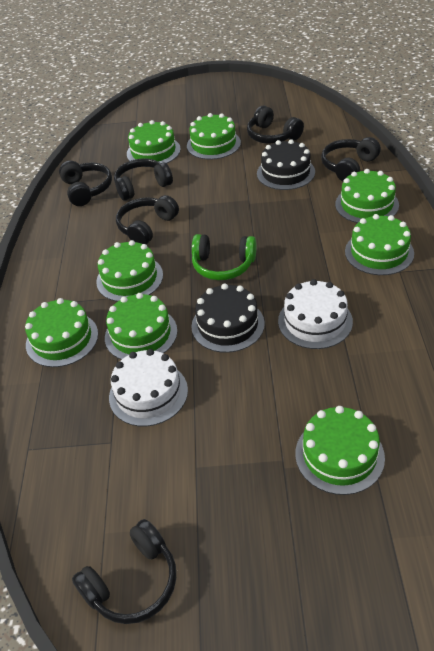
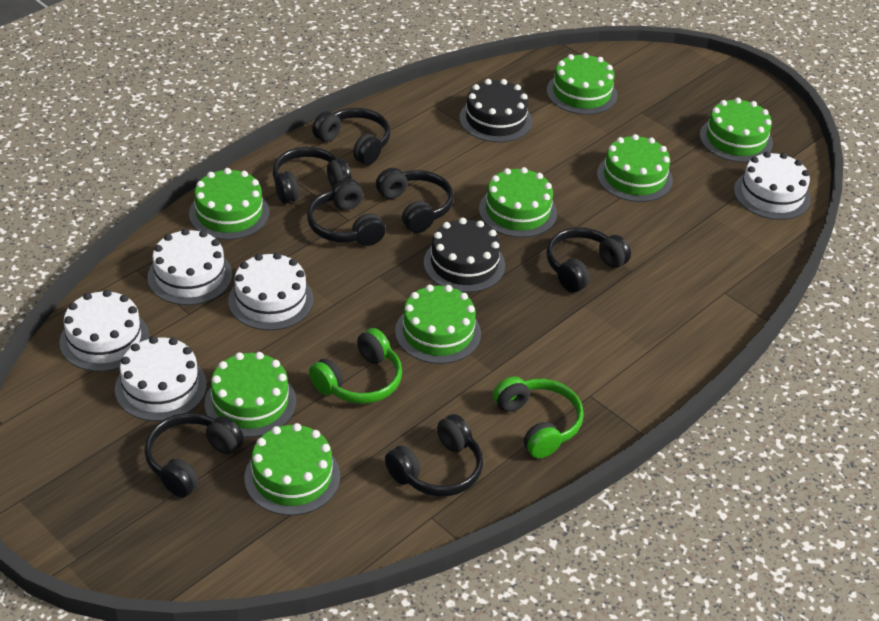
black headphones: 6 -> 7
green headphones: 1 -> 2
white cake: 2 -> 5

